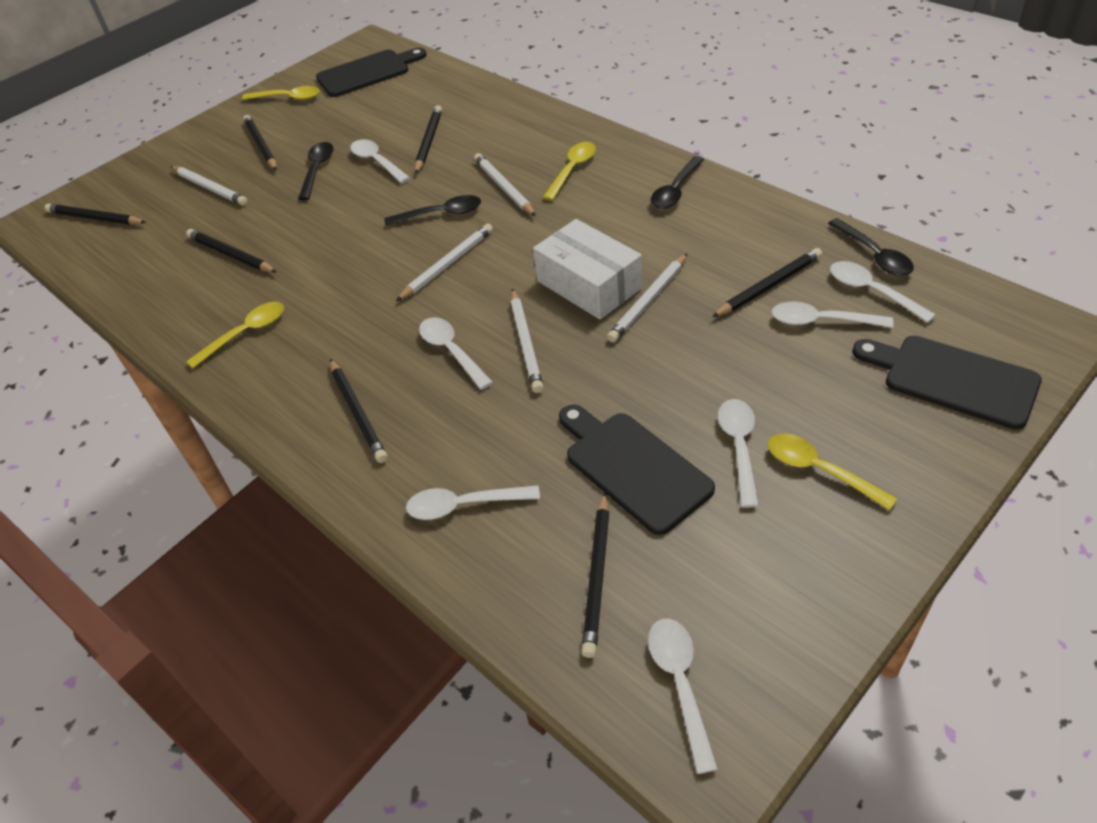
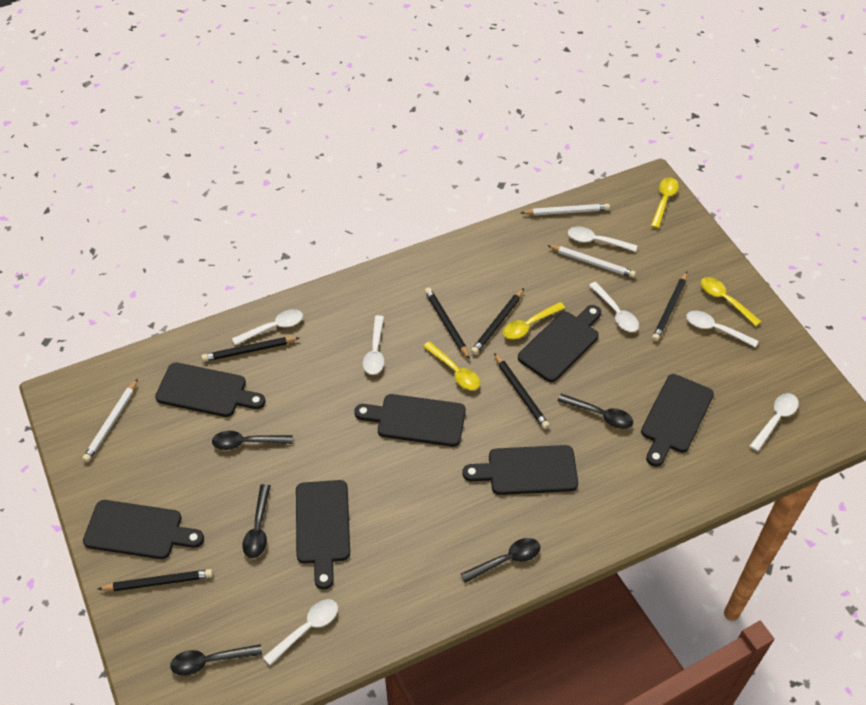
black cutting board: 3 -> 7
black pencil: 7 -> 6
black spoon: 4 -> 5
white box: 1 -> 0
white pencil: 5 -> 3

